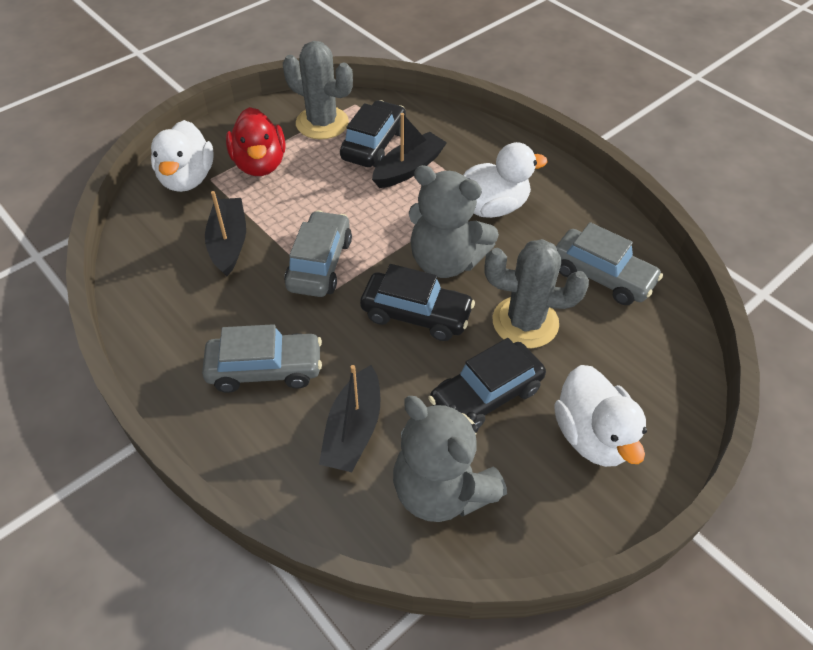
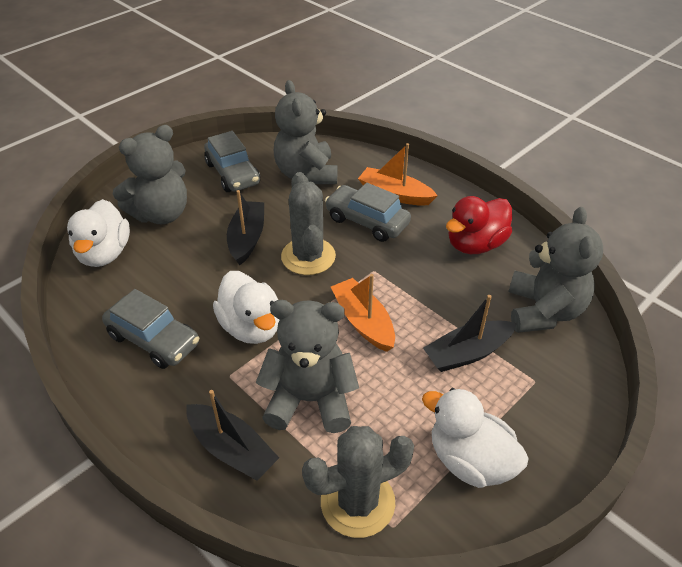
black car: 3 -> 0
grey teddy bear: 2 -> 4
orange boat: 0 -> 2

